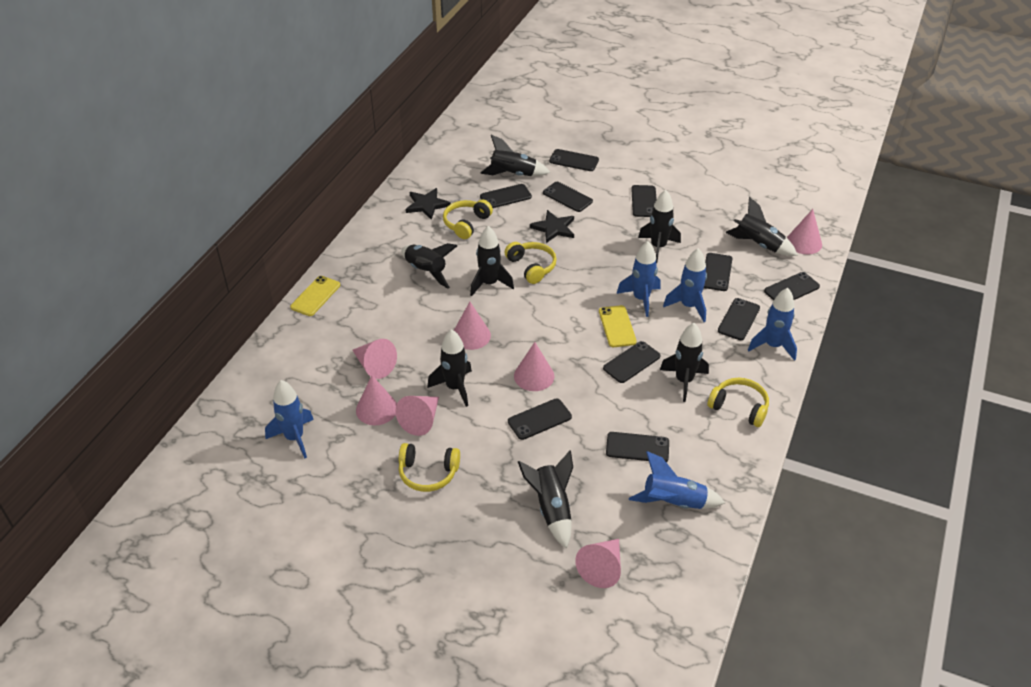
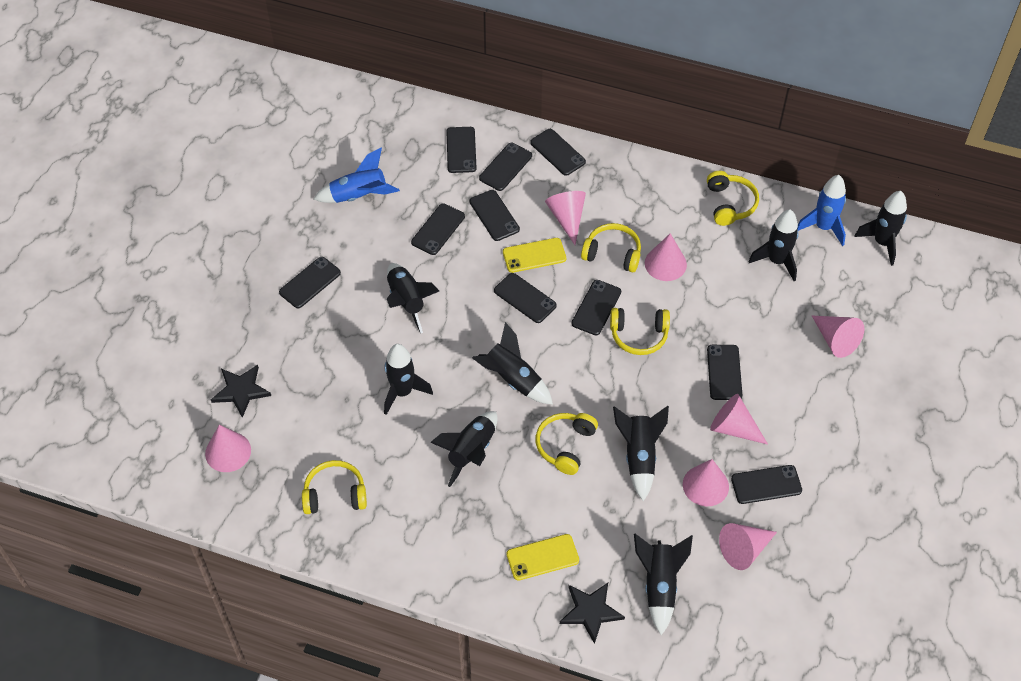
blue rocket: 5 -> 2
yellow headphones: 4 -> 5

